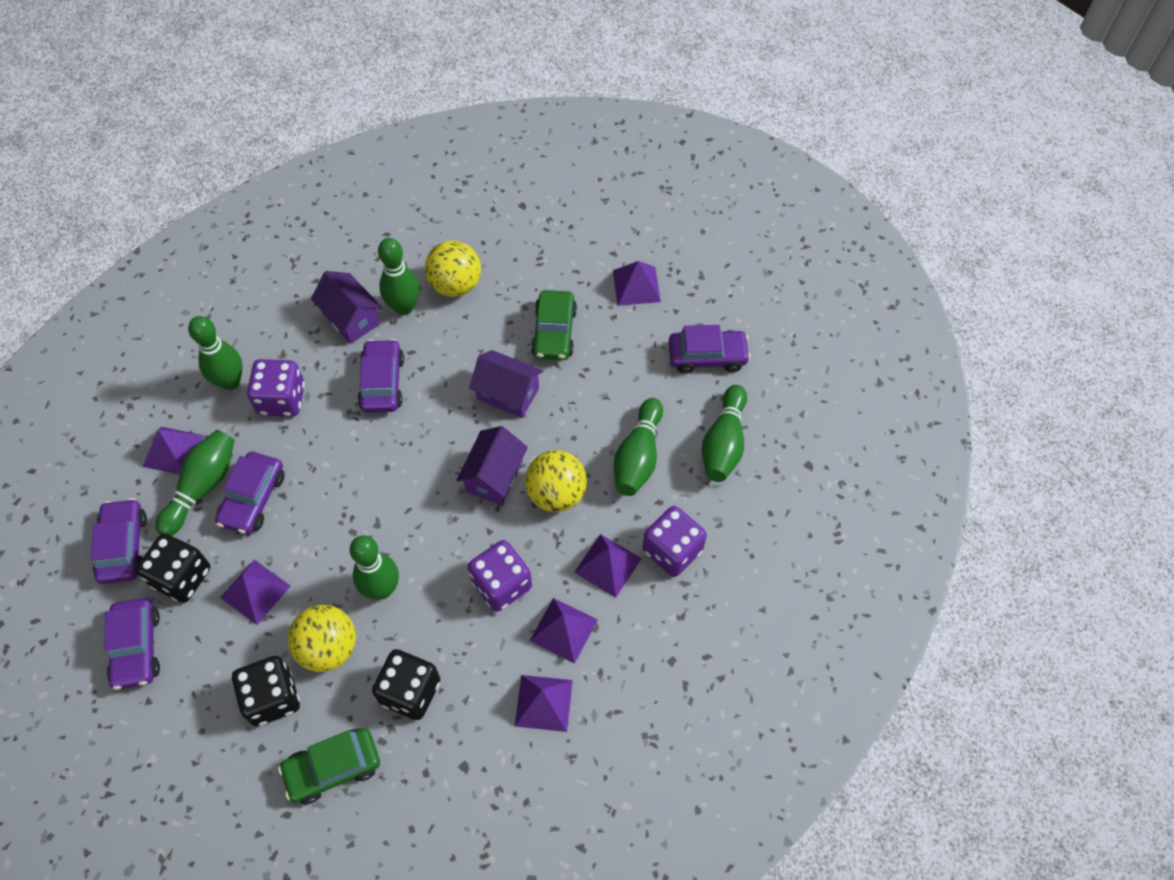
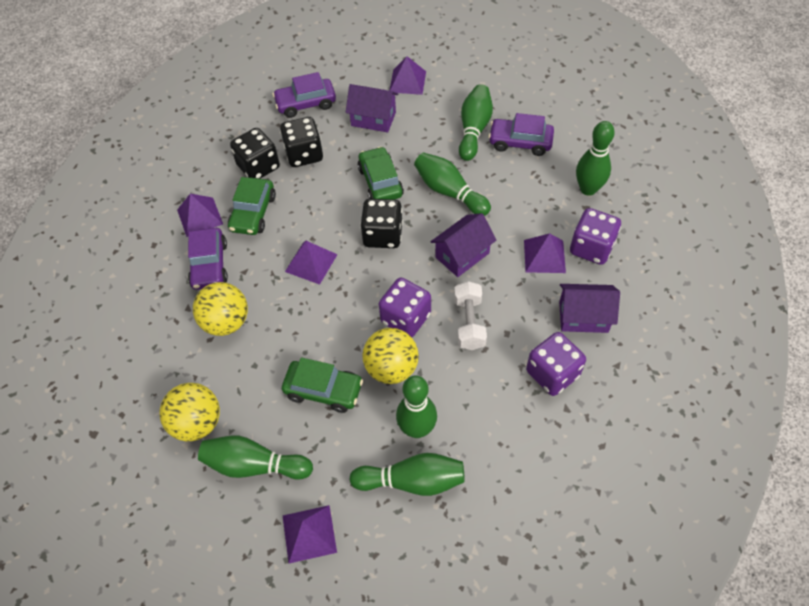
green car: 2 -> 3
purple car: 5 -> 3
purple pyramid: 6 -> 5
white dumbbell: 0 -> 1

